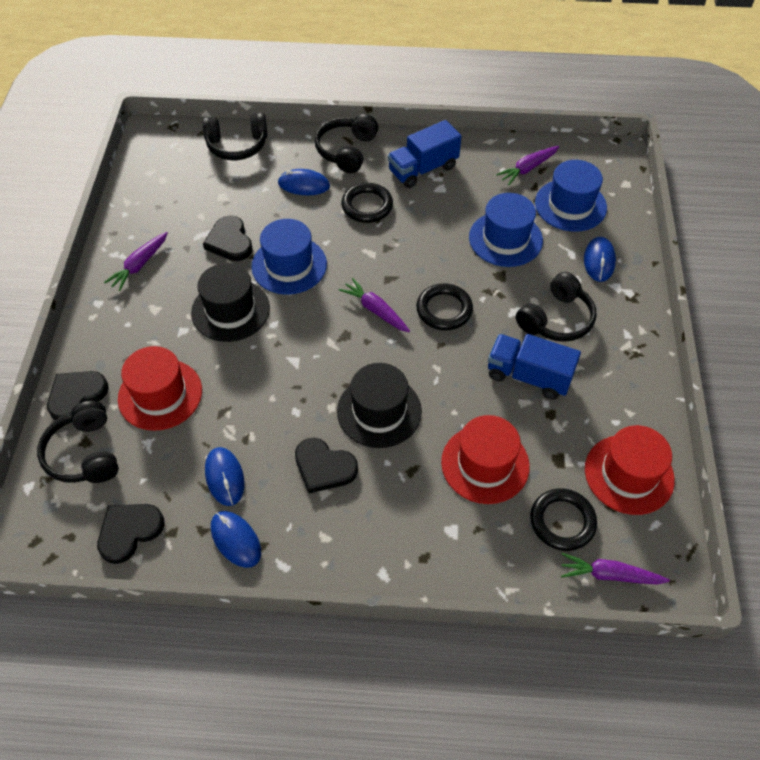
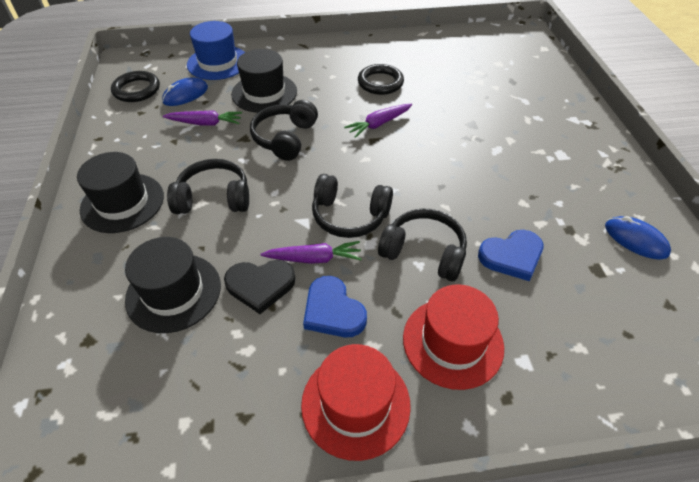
black hat: 2 -> 3
black heart: 4 -> 1
black ring: 3 -> 2
blue hat: 3 -> 1
blue heart: 0 -> 2
blue mouse: 4 -> 2
blue truck: 2 -> 0
purple carrot: 4 -> 3
red hat: 3 -> 2

